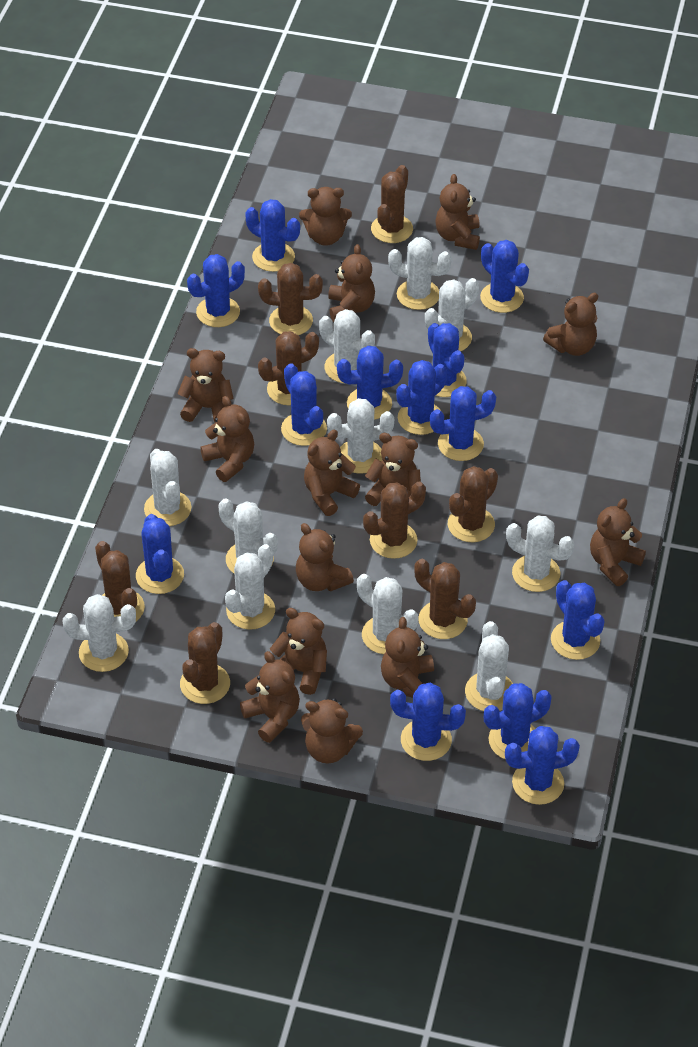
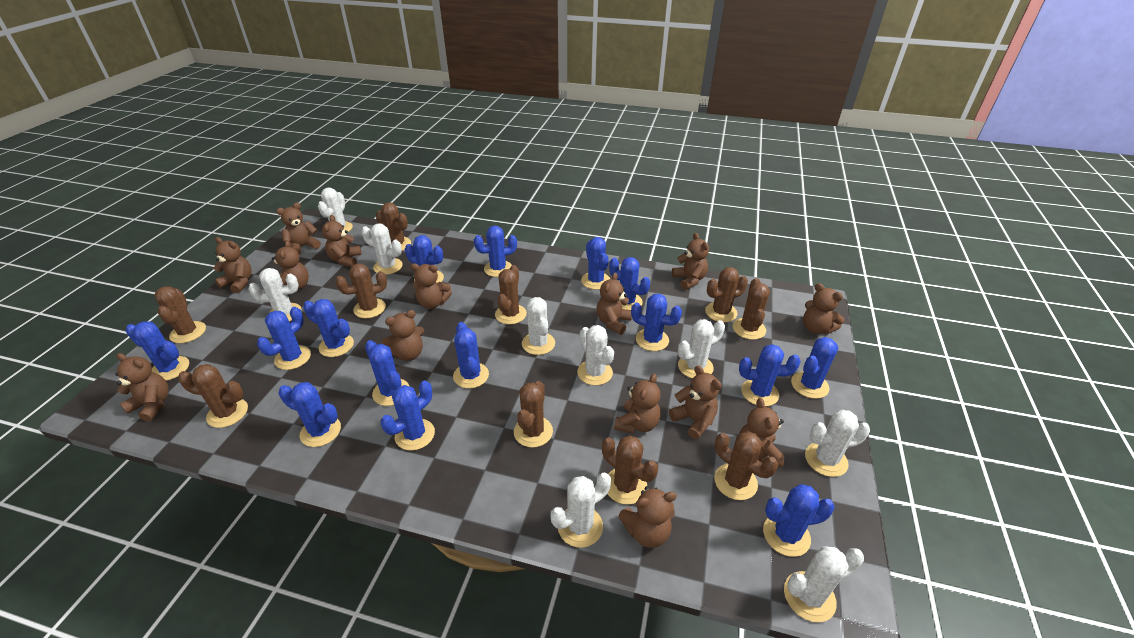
blue cactus: 13 -> 15
brown cactus: 8 -> 10
white cactus: 11 -> 9

